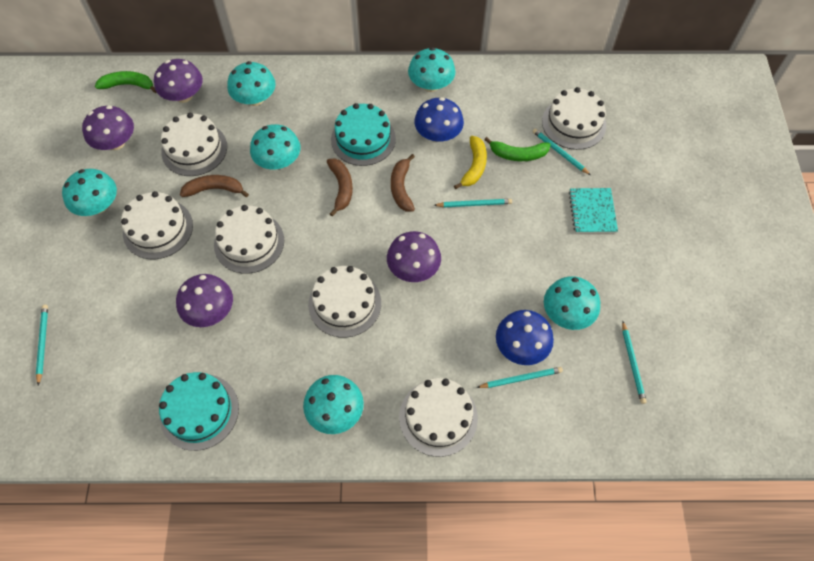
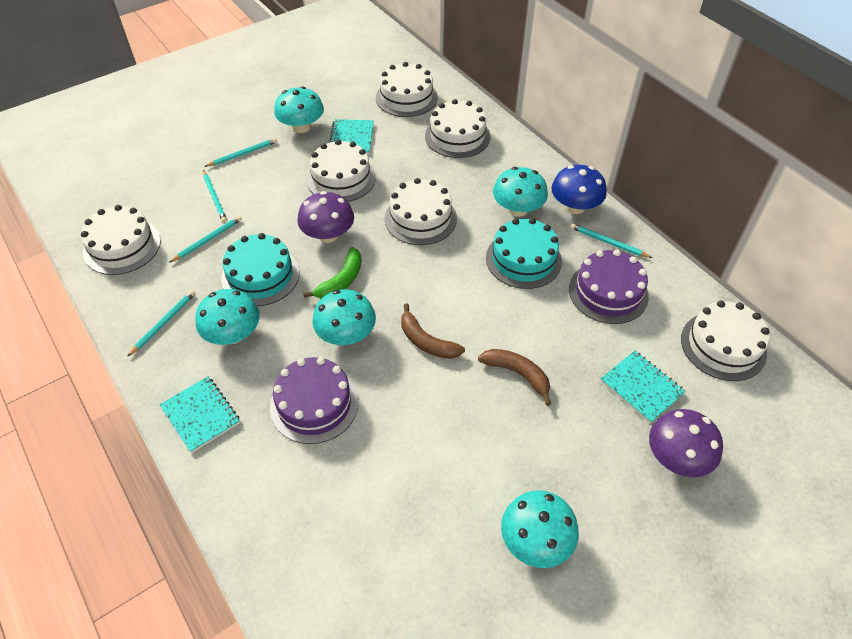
blue mushroom: 2 -> 1
brown banana: 3 -> 2
green banana: 2 -> 1
purple cake: 0 -> 2
purple mushroom: 4 -> 2
turquoise mushroom: 6 -> 5
turquoise notebook: 1 -> 3
yellow banana: 1 -> 0

